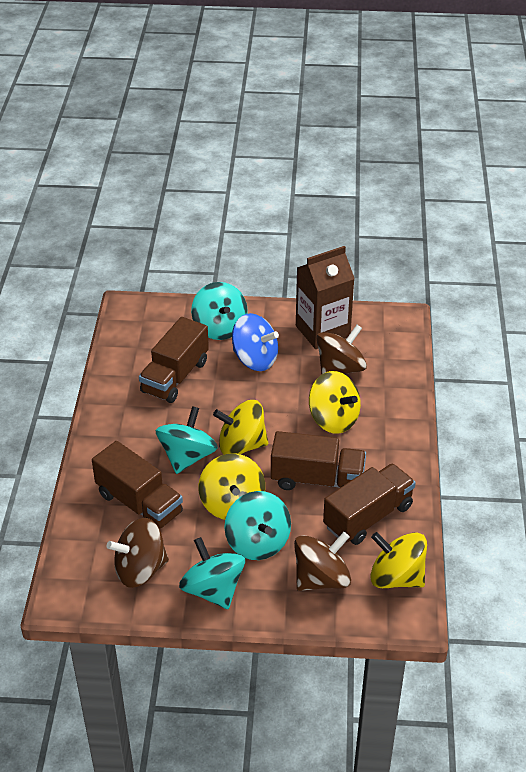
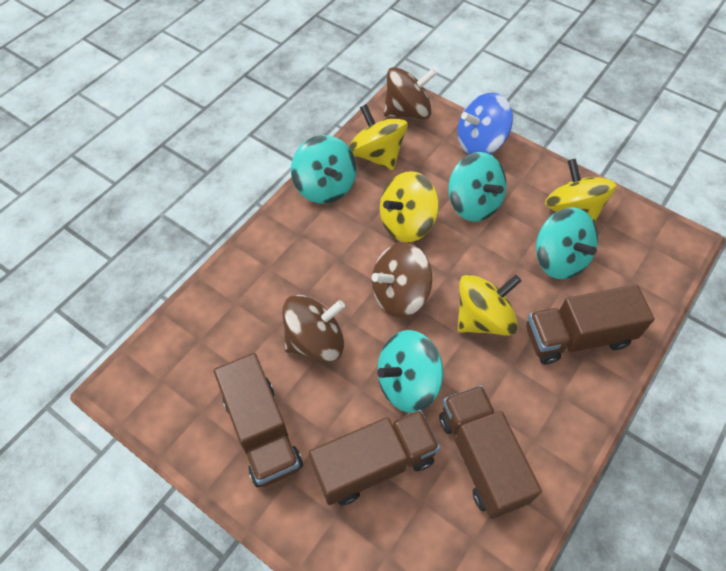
brown carton: 1 -> 0

